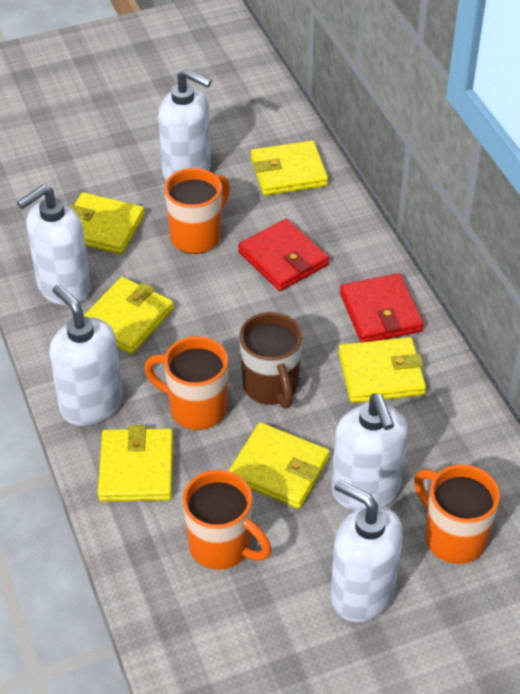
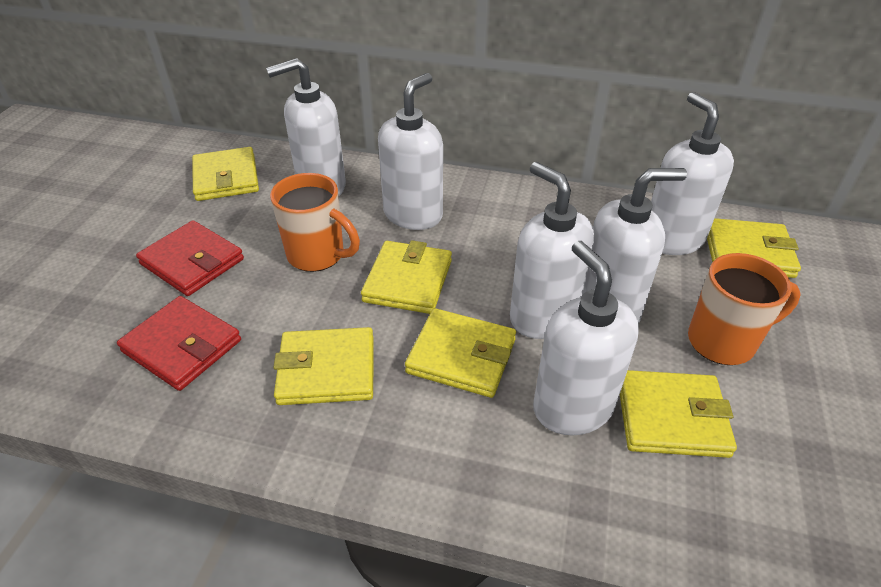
brown mug: 1 -> 0
orange mug: 4 -> 2
white soap dispenser: 5 -> 6

